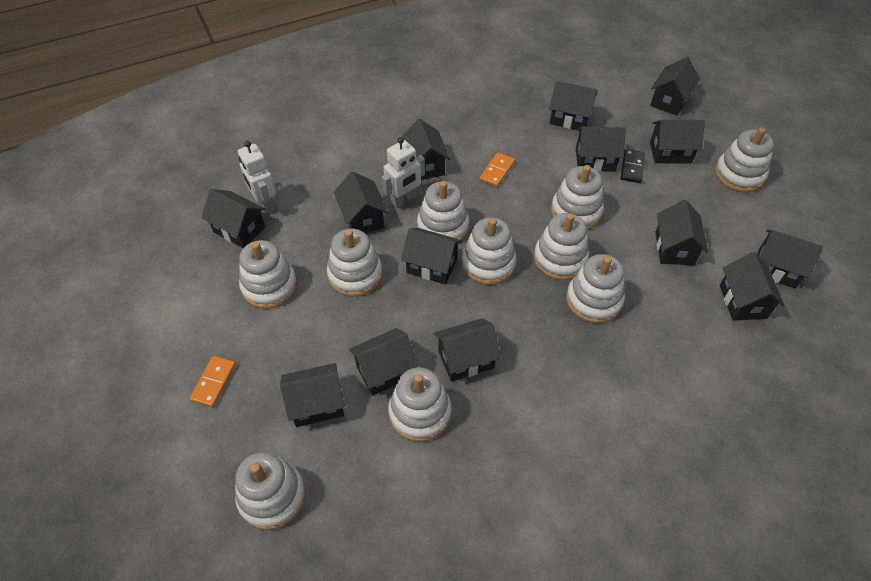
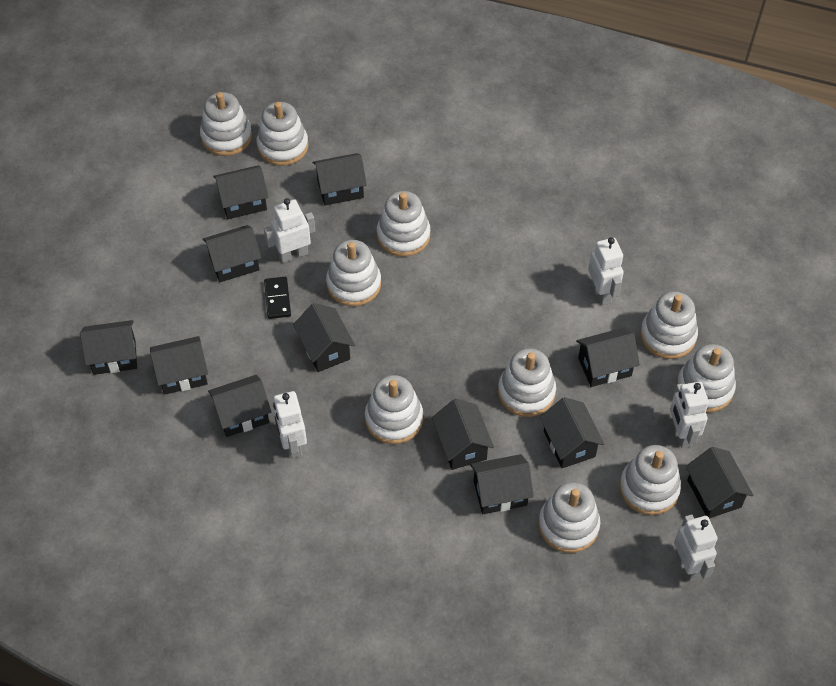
black house: 14 -> 12
orange domino: 2 -> 0
white robot: 2 -> 5

